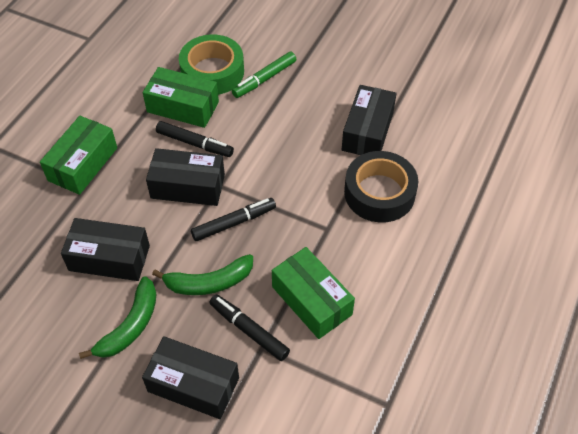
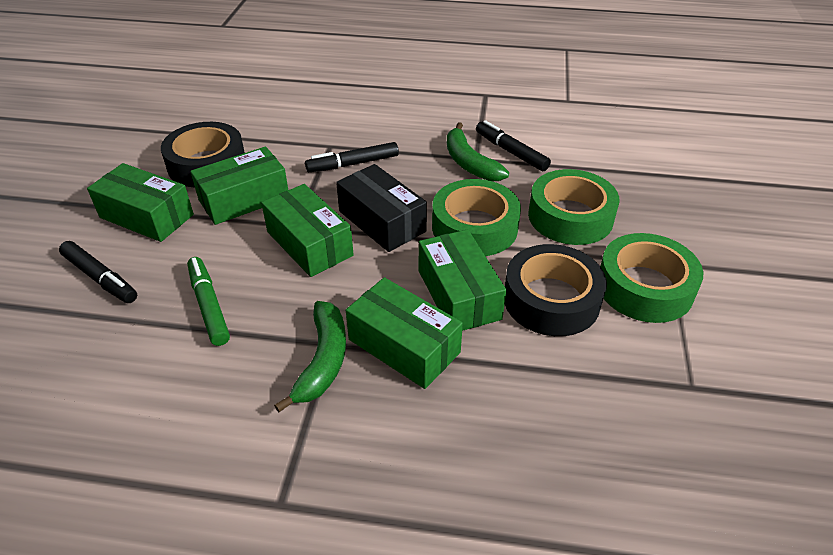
black box: 4 -> 1
black tape: 1 -> 2
green box: 3 -> 5
green tape: 1 -> 3

